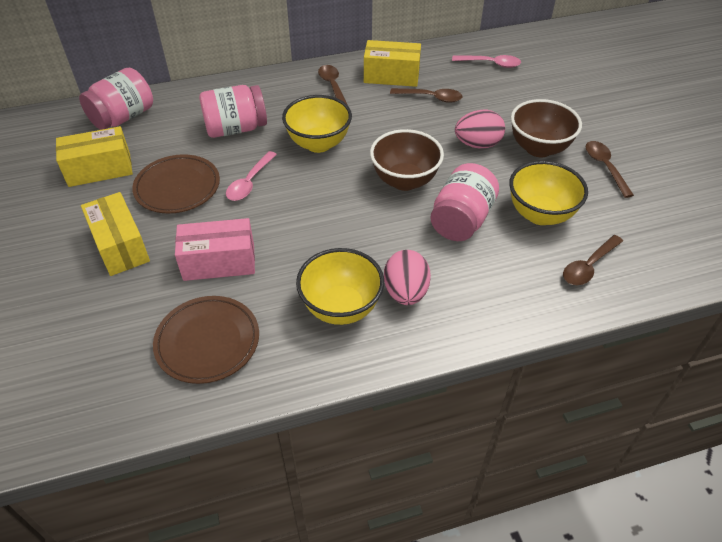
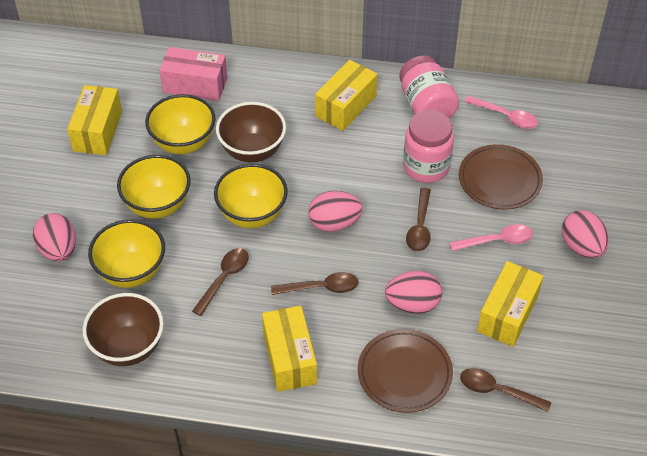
pink egg: 2 -> 4
pink jar: 3 -> 2
yellow bowl: 3 -> 4
yellow box: 3 -> 4

